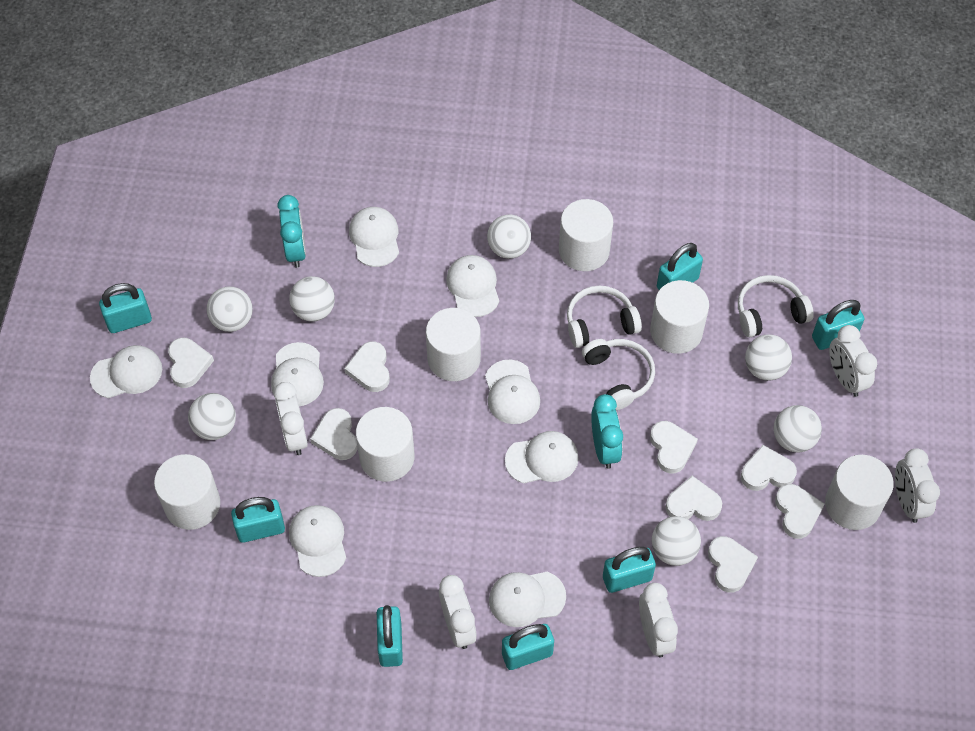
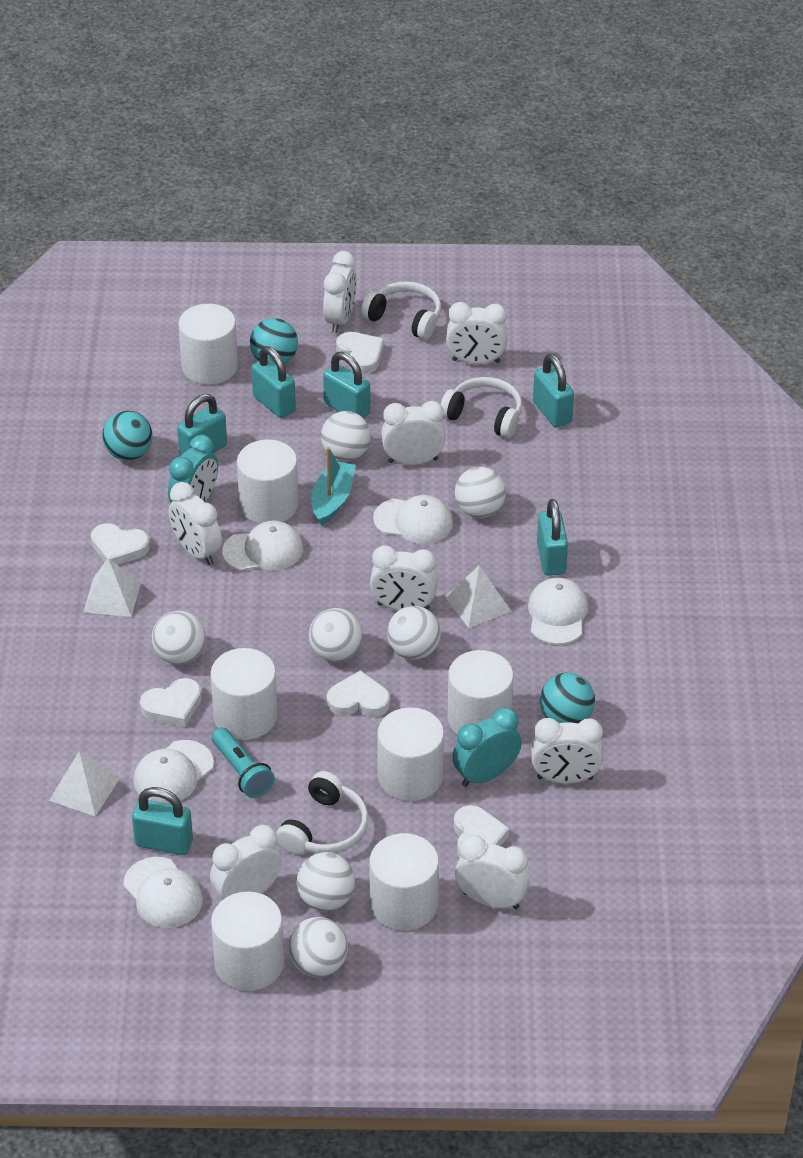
turquoise ball: 0 -> 3
turquoise boat: 0 -> 1
turquoise flashlight: 0 -> 1
turquoise padlock: 7 -> 6
white cap: 8 -> 5
white clock: 5 -> 8
white cylinder: 6 -> 7
white heart: 8 -> 5
white pyramid: 0 -> 3

